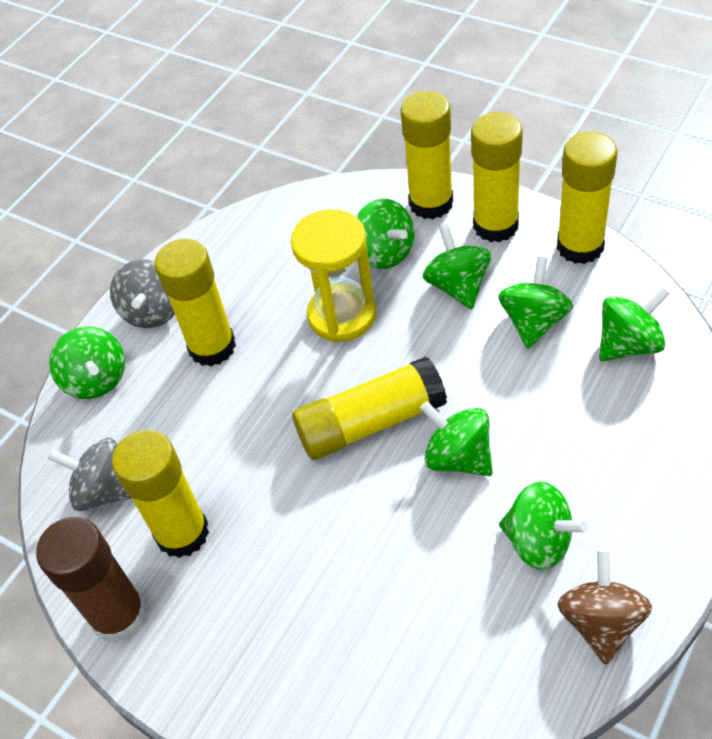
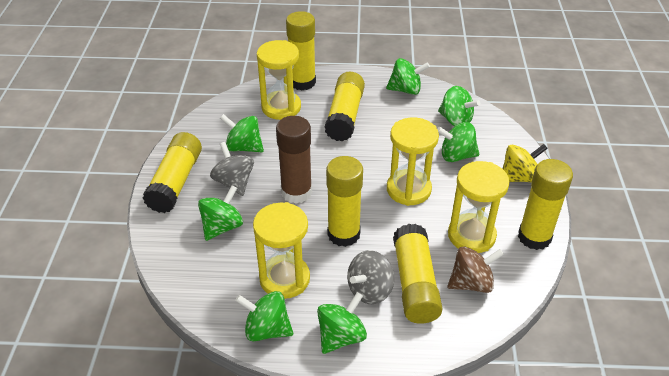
yellow hourglass: 1 -> 4
yellow spinning top: 0 -> 1

